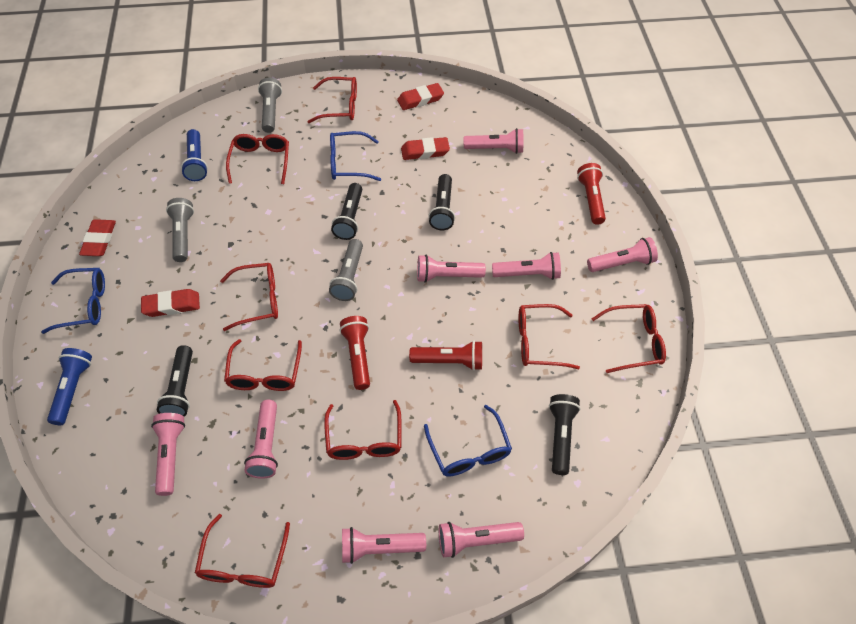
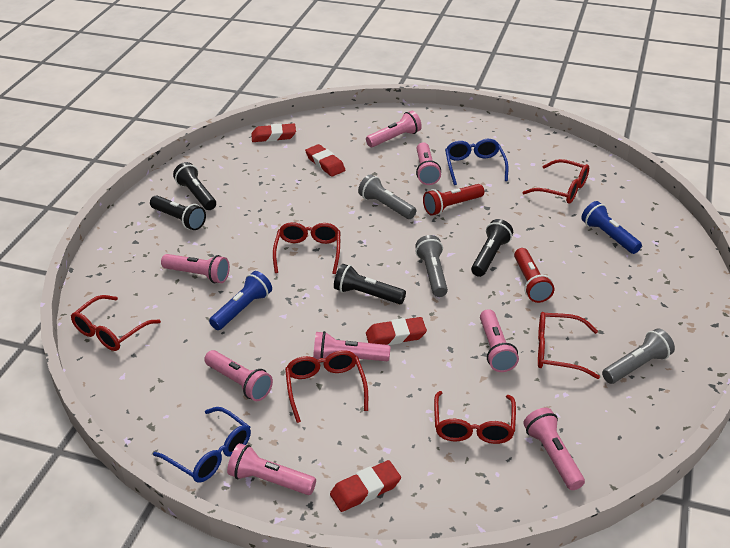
blue glasses: 3 -> 2
red flashlight: 3 -> 2
red glasses: 8 -> 6

